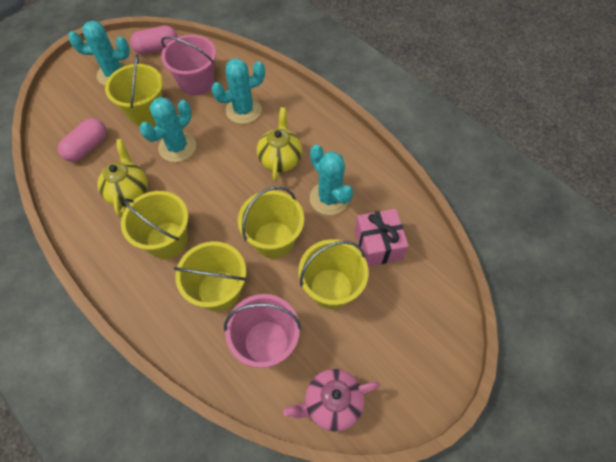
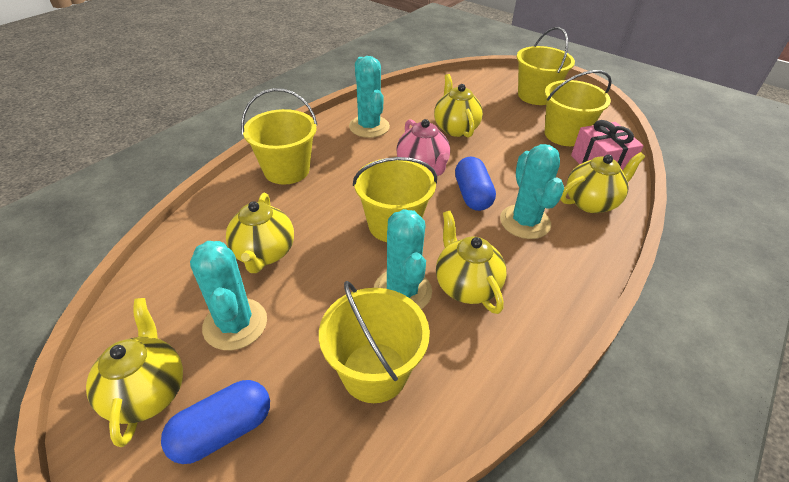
blue capsule: 0 -> 2
pink bucket: 2 -> 0
pink capsule: 2 -> 0
yellow teapot: 2 -> 5

